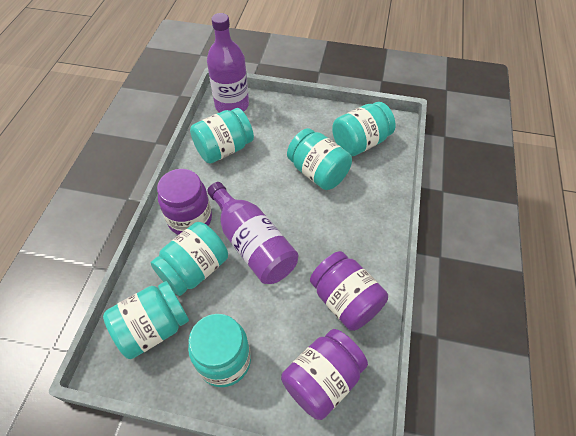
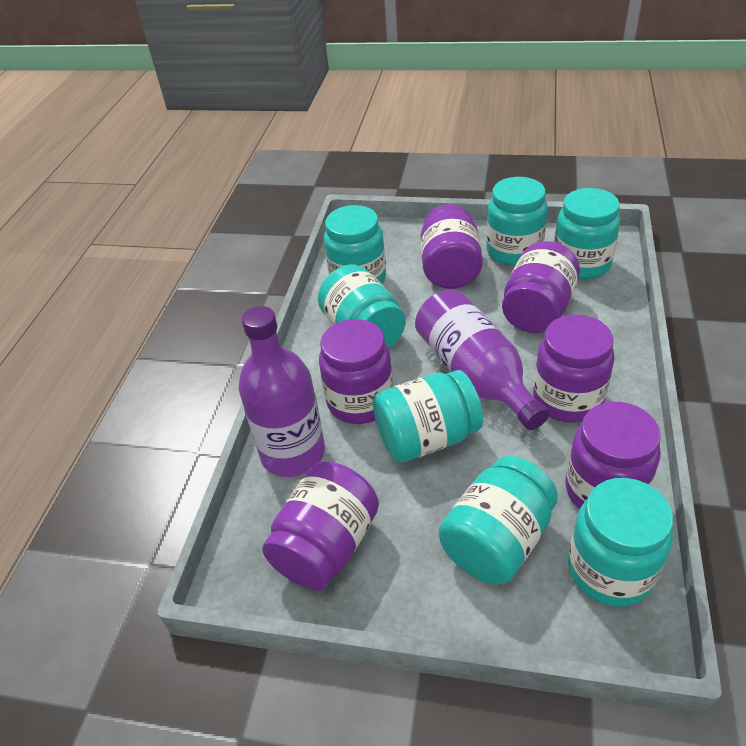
purple jar: 3 -> 6
turquoise jar: 6 -> 7

